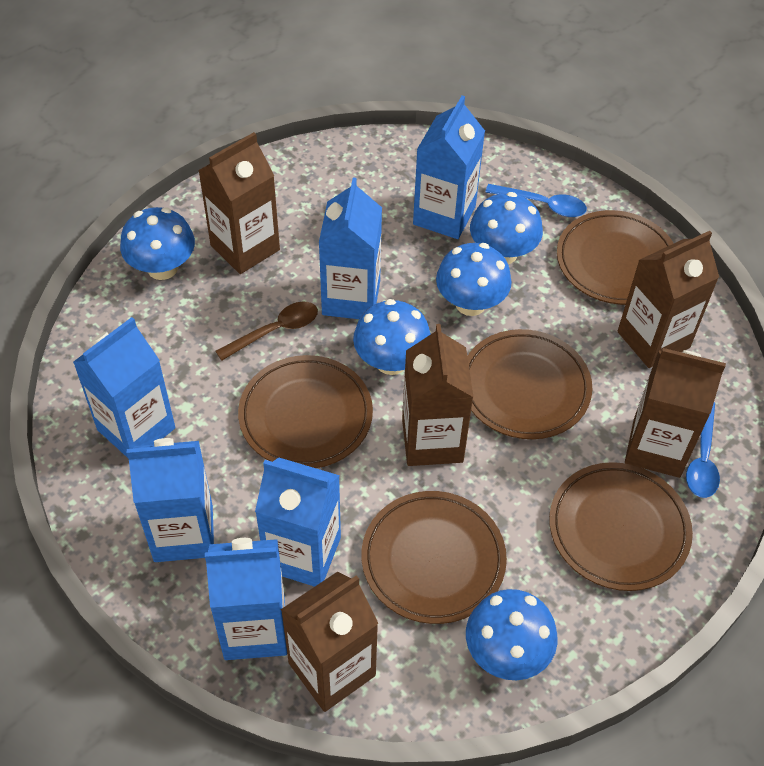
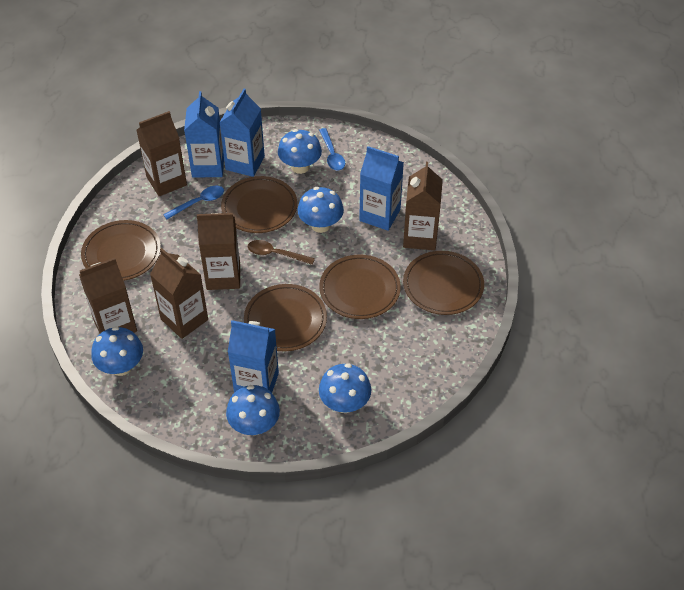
blue carton: 6 -> 4

